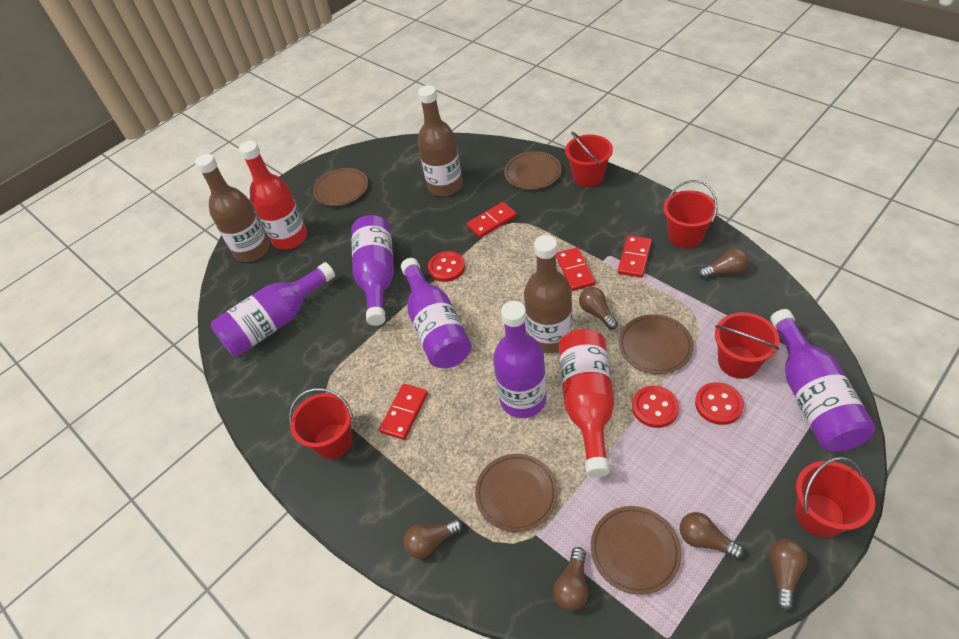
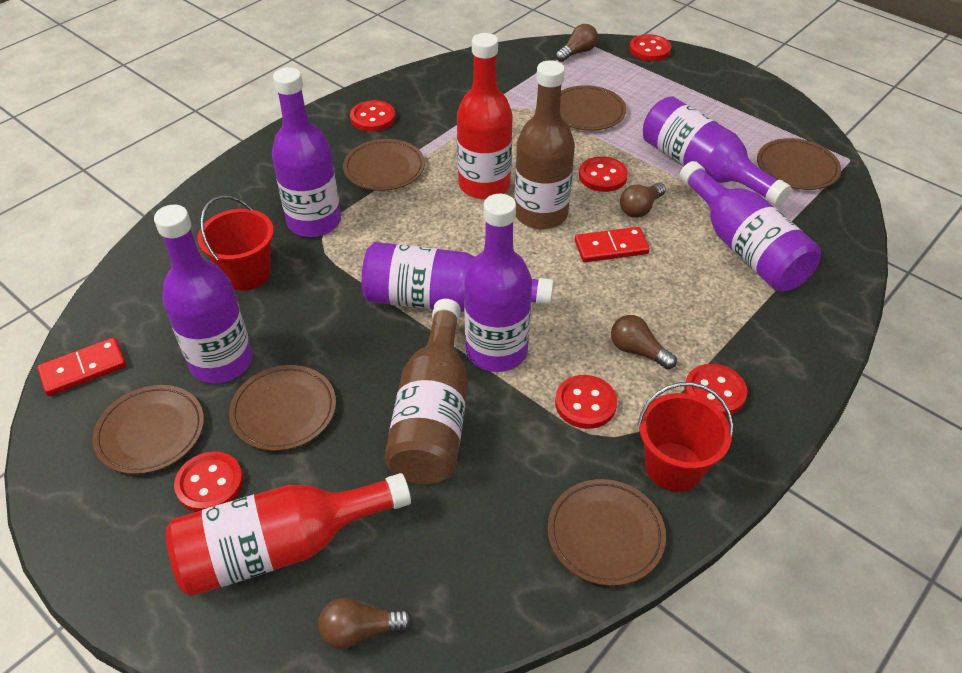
brown bottle: 3 -> 2
brown light bulb: 6 -> 4
brown plate: 5 -> 6
purple bottle: 5 -> 6
red bucket: 5 -> 2
red button: 3 -> 6
red domino: 4 -> 2

